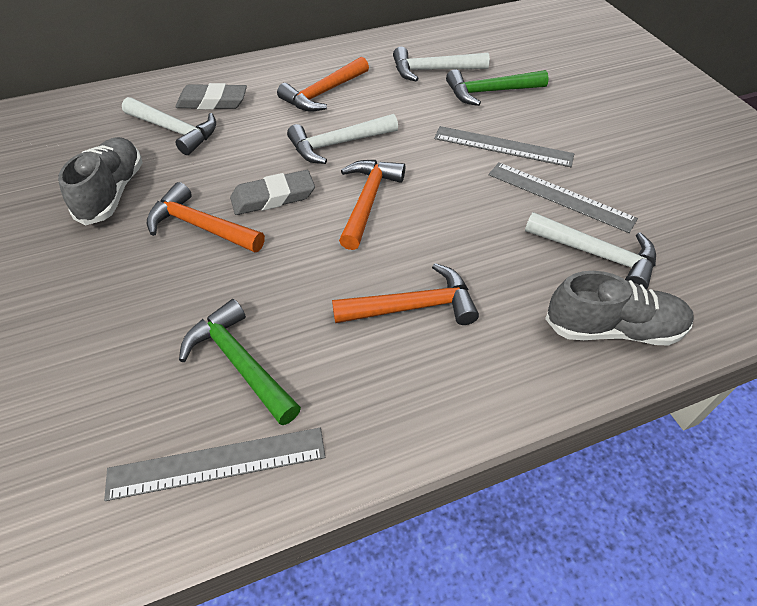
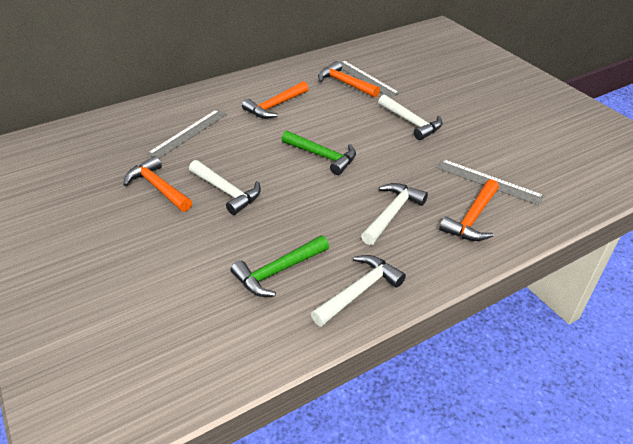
grey eraser: 2 -> 0
grey shoe: 2 -> 0

